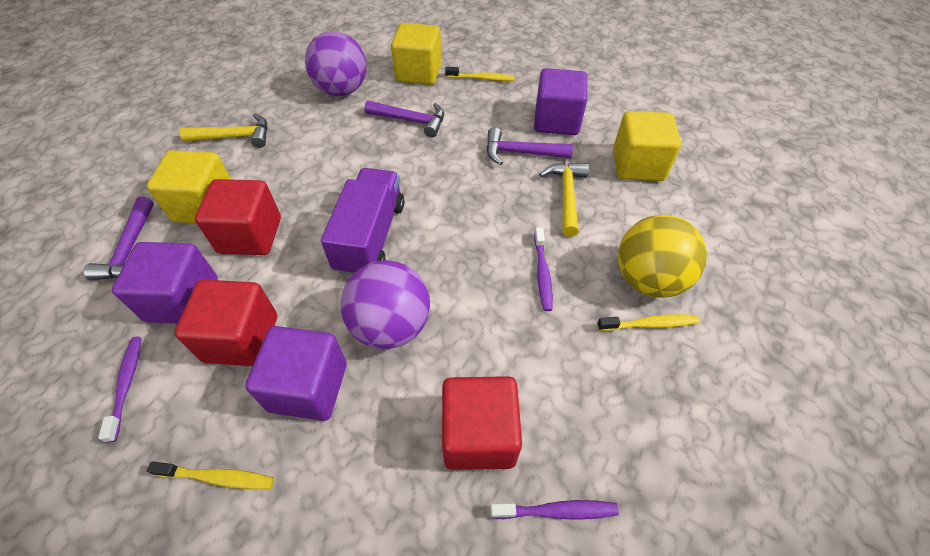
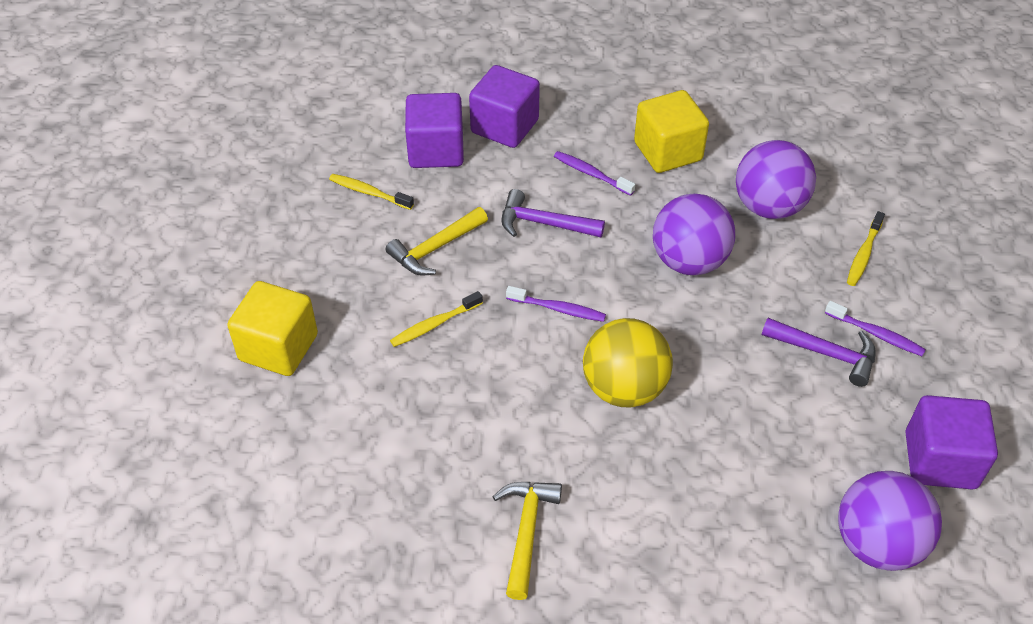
purple ball: 2 -> 3
purple hammer: 3 -> 2
purple truck: 1 -> 0
red cube: 3 -> 0
yellow cube: 3 -> 2

